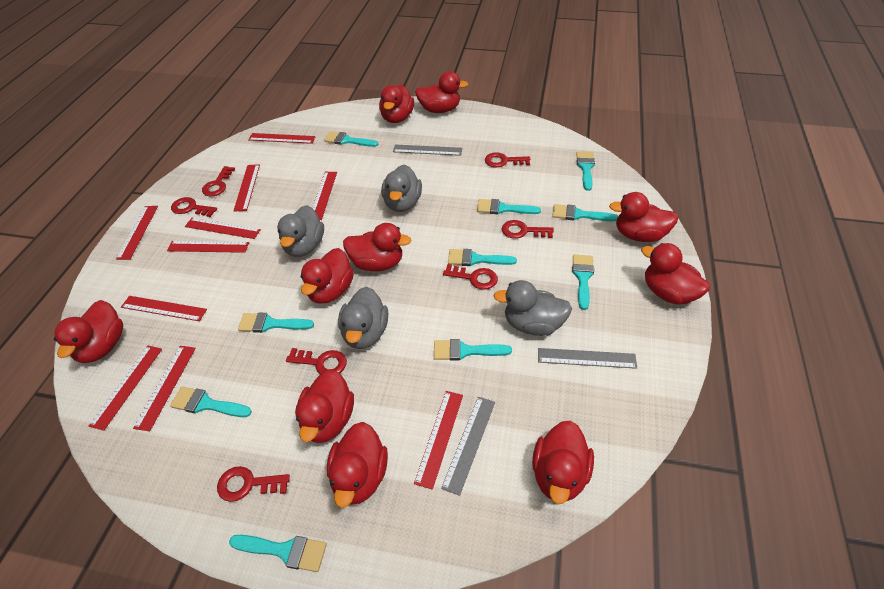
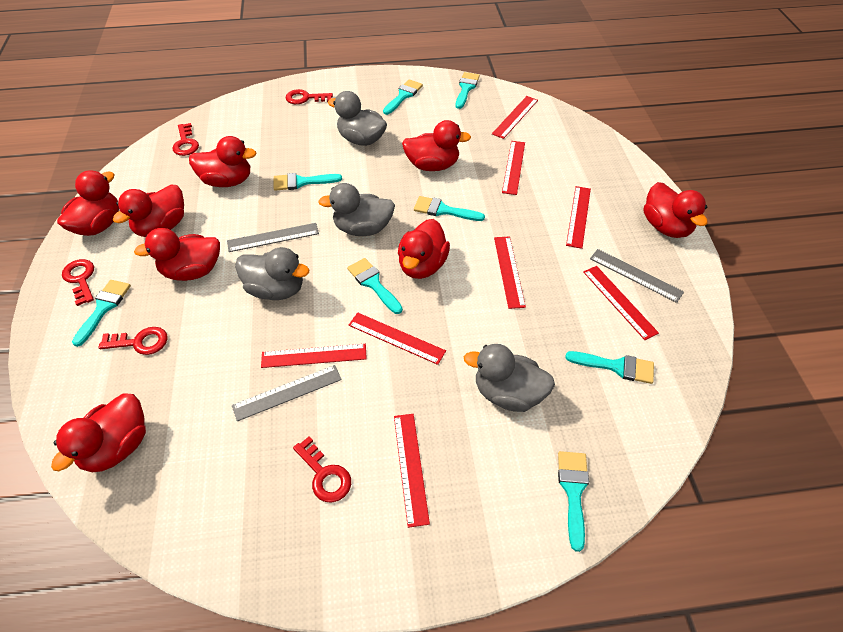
red duck: 10 -> 8
red key: 7 -> 5
red ruler: 10 -> 8
turquoise brush: 10 -> 8

